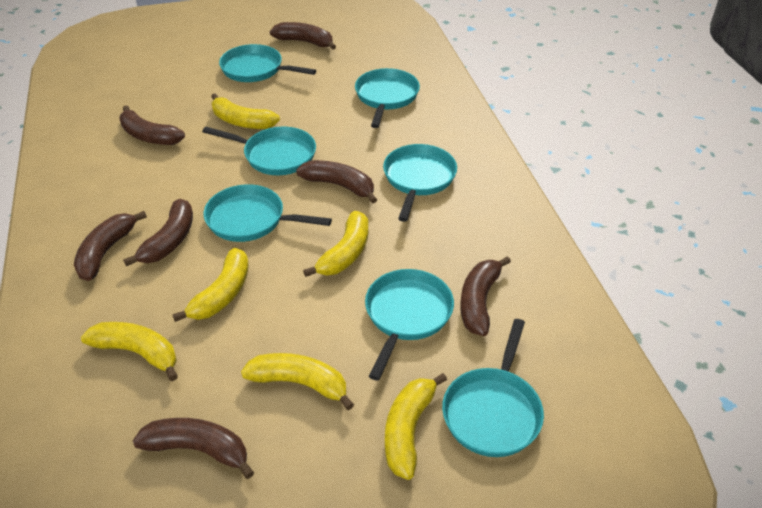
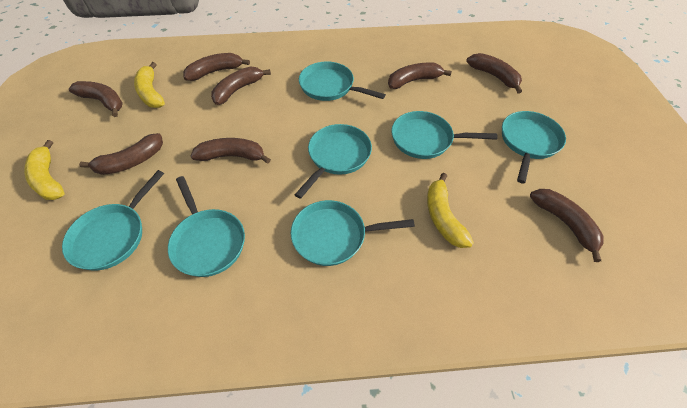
brown banana: 7 -> 8
yellow banana: 6 -> 3

